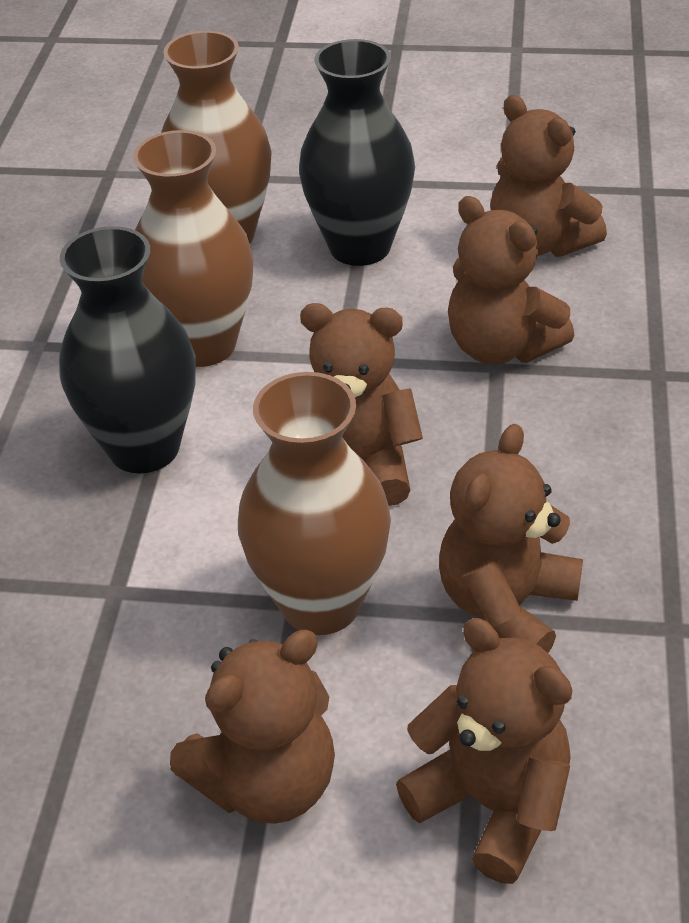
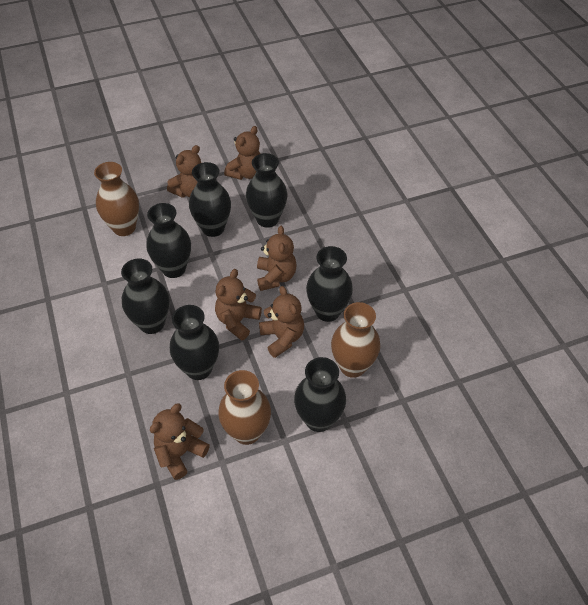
black vase: 2 -> 7

